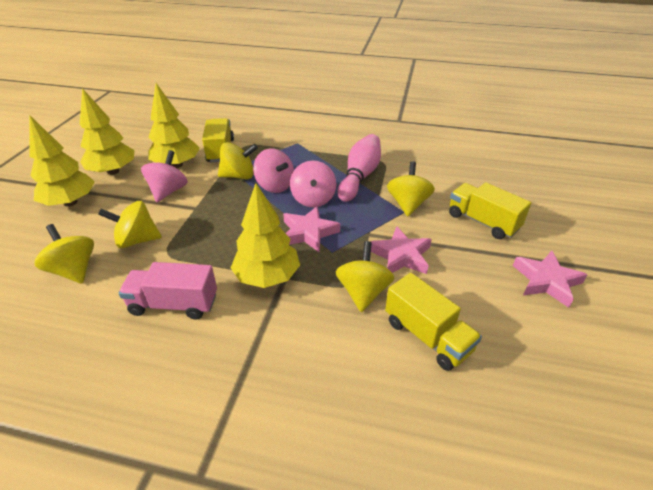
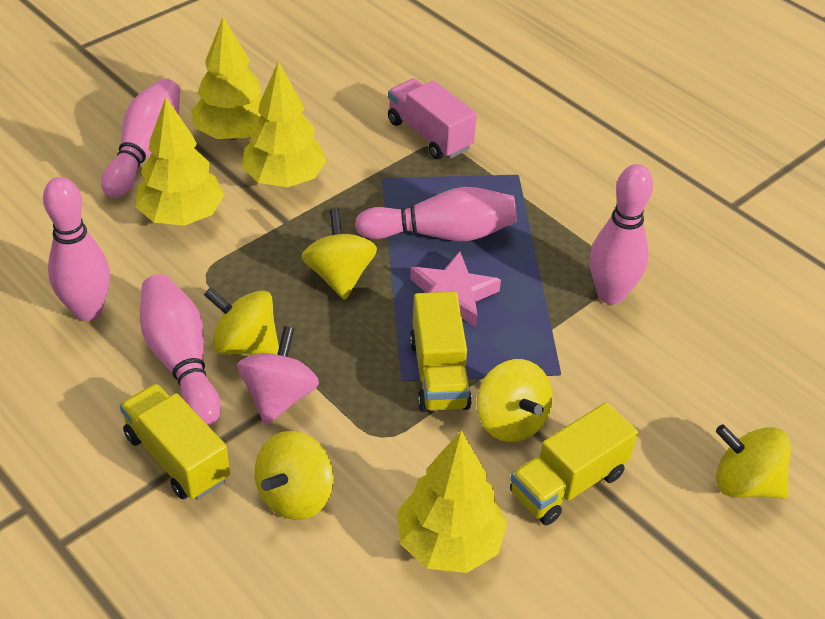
pink bowling pin: 1 -> 5
pink spinning top: 3 -> 1
pink star: 3 -> 1

